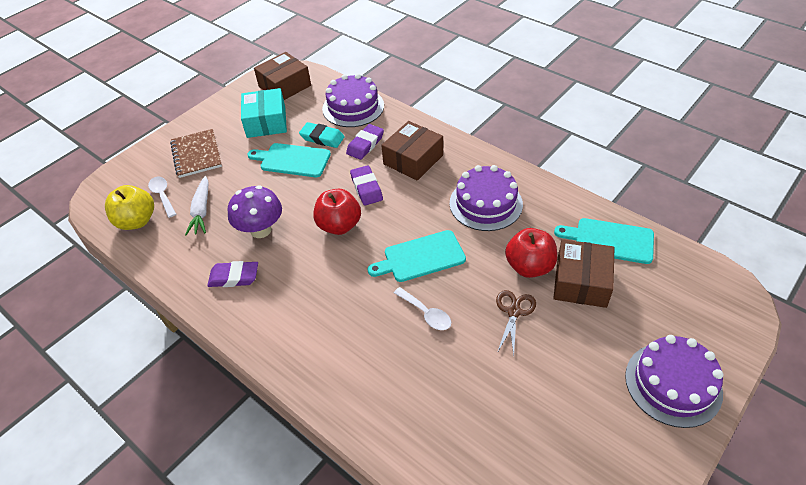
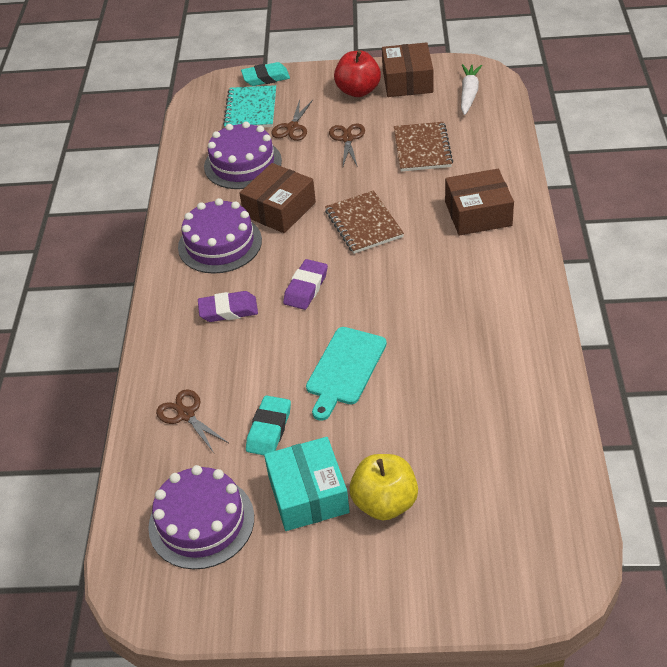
brown notebook: 1 -> 2
brown scissors: 1 -> 3
purple eraser: 3 -> 2
purple mushroom: 1 -> 0
red apple: 2 -> 1
turquoise cutting board: 3 -> 1
turquoise eraser: 1 -> 2
turquoise notebook: 0 -> 1
white spoon: 2 -> 0

